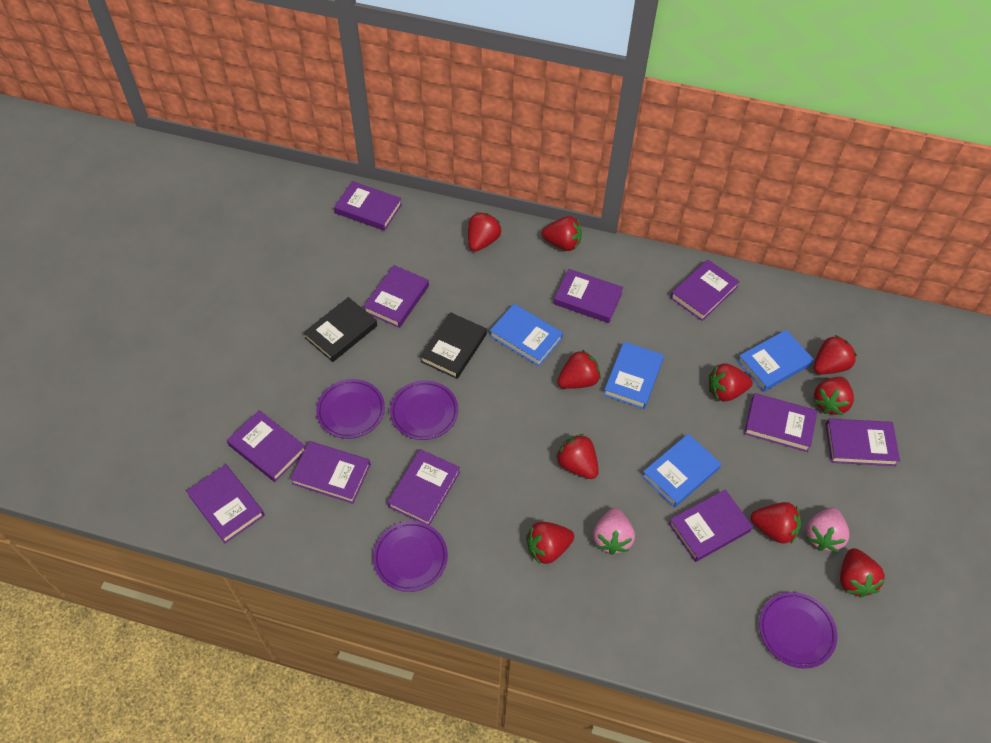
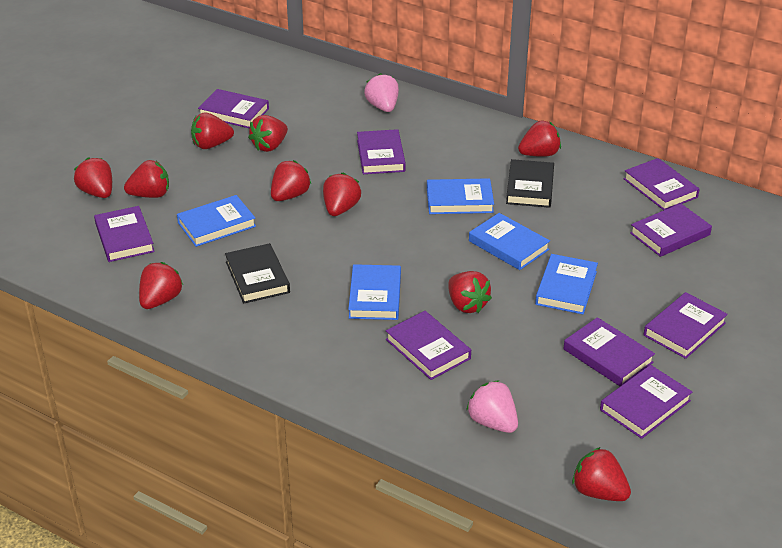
blue book: 4 -> 5
purple book: 11 -> 9
purple plate: 4 -> 0

